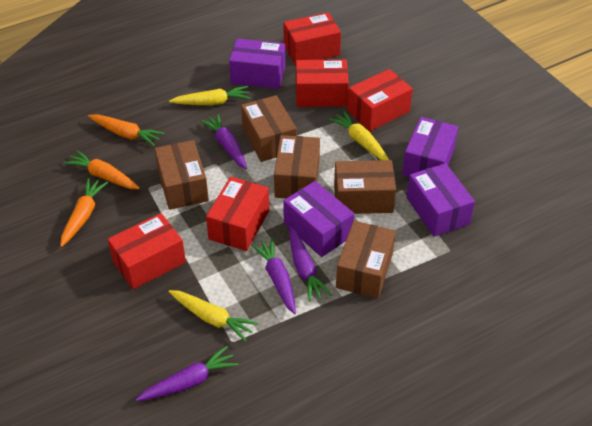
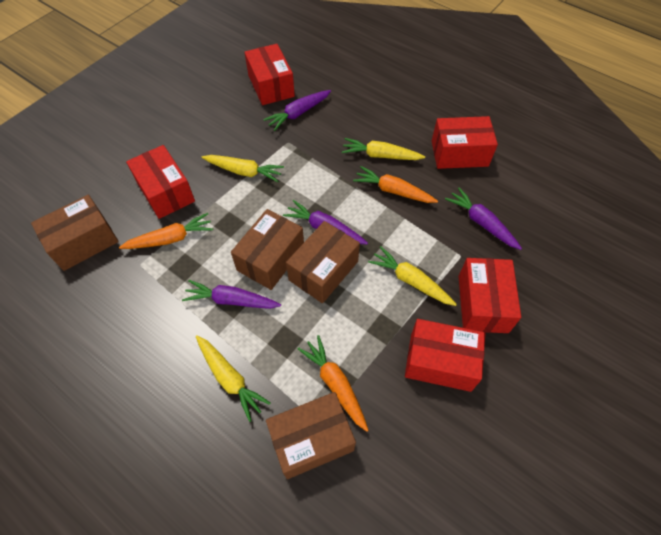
brown box: 5 -> 4
purple box: 4 -> 0
yellow carrot: 3 -> 4

